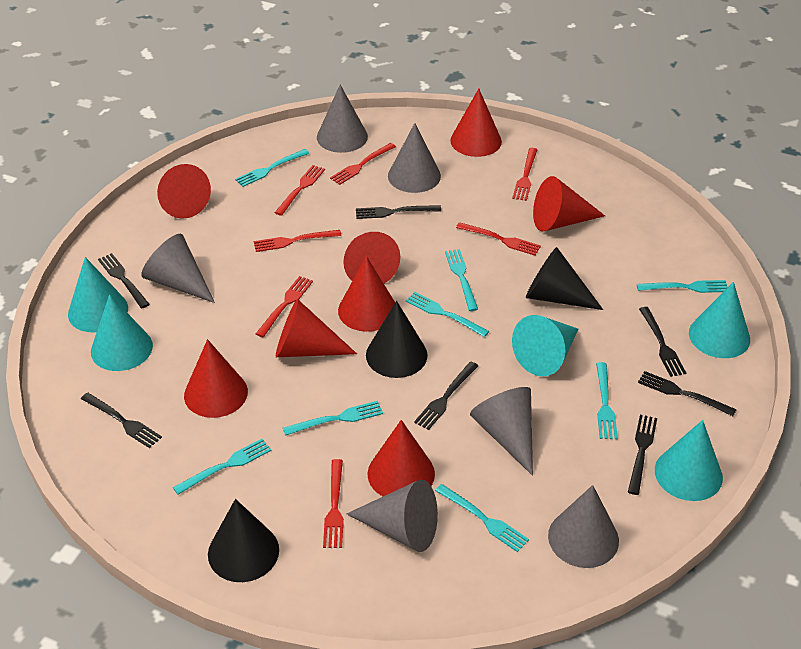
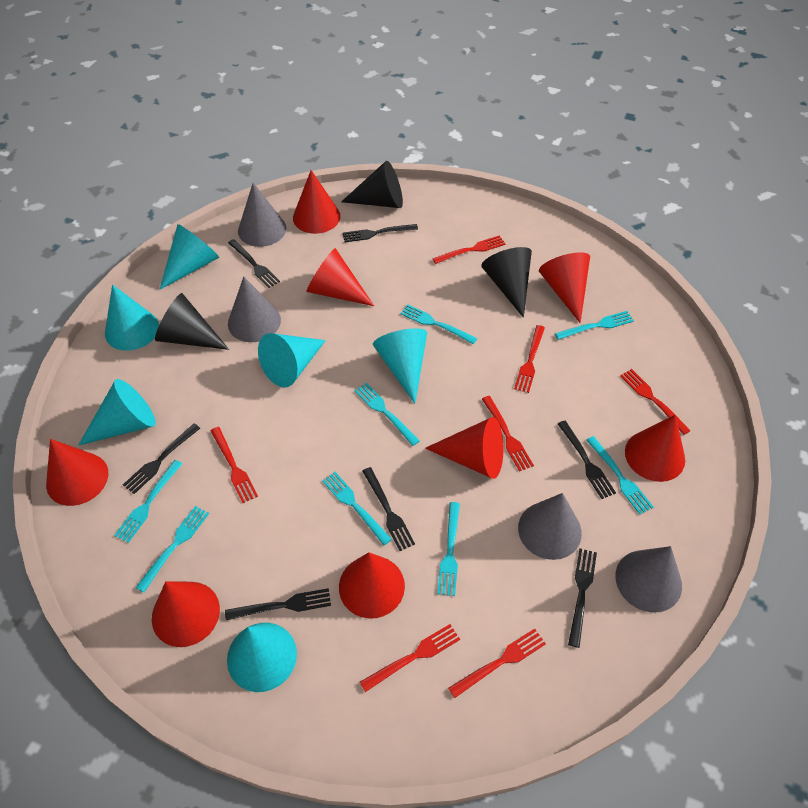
grey cone: 6 -> 4
turquoise cone: 5 -> 6

